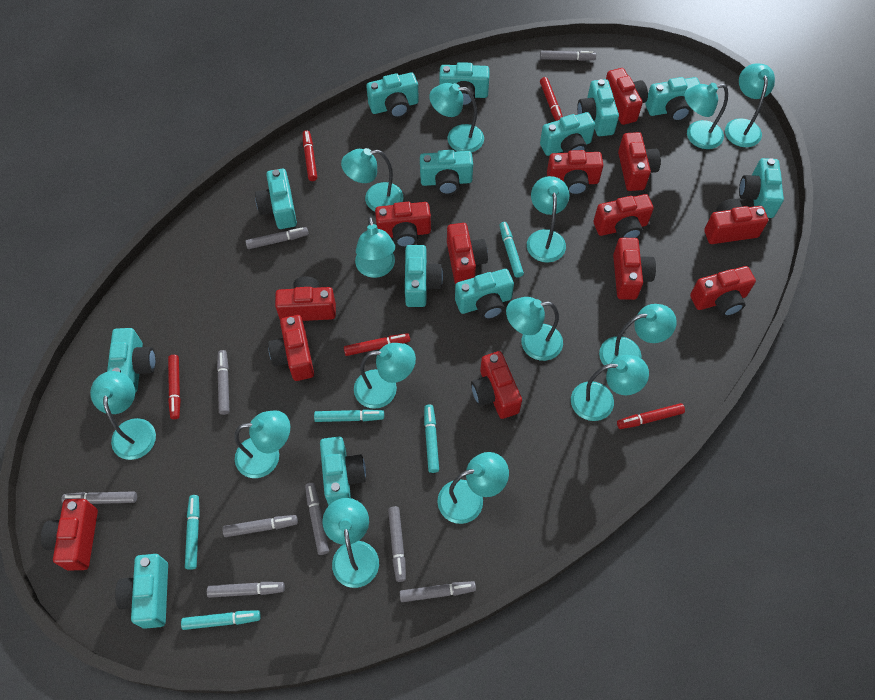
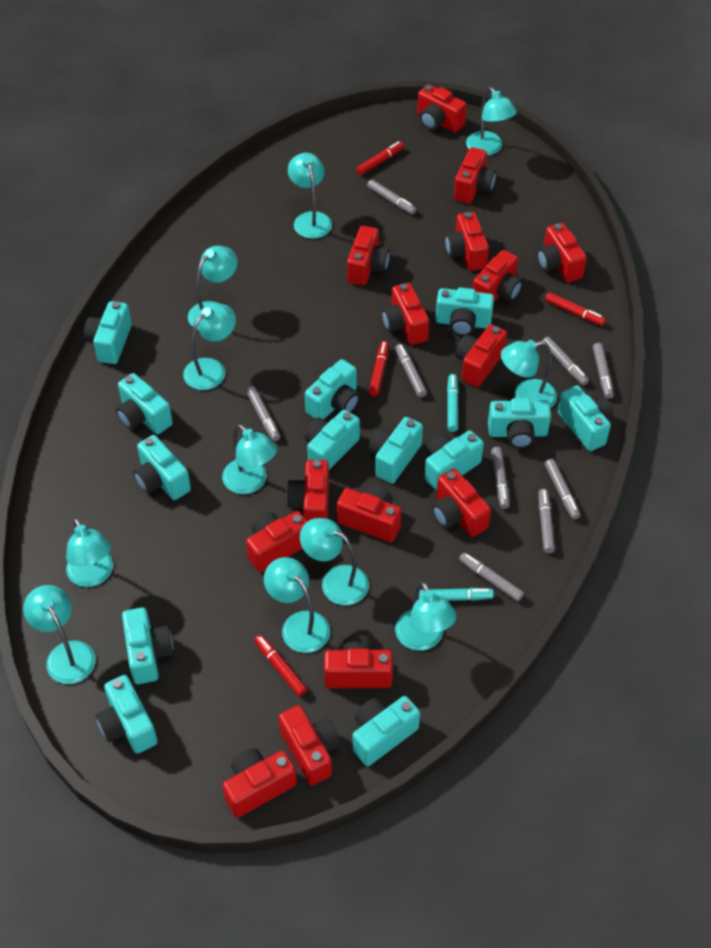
red camera: 13 -> 15
red marker: 5 -> 4
turquoise lamp: 14 -> 11
turquoise marker: 5 -> 2

